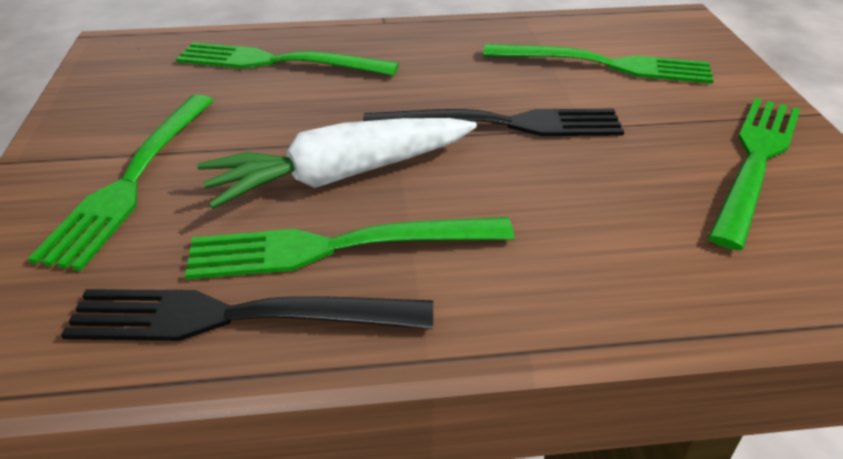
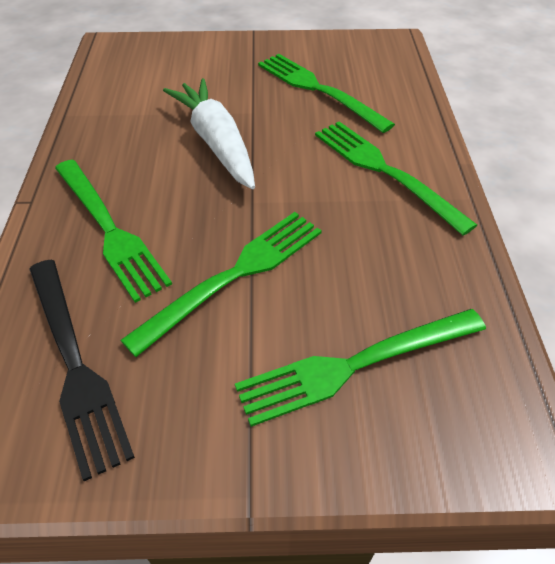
black fork: 2 -> 1

